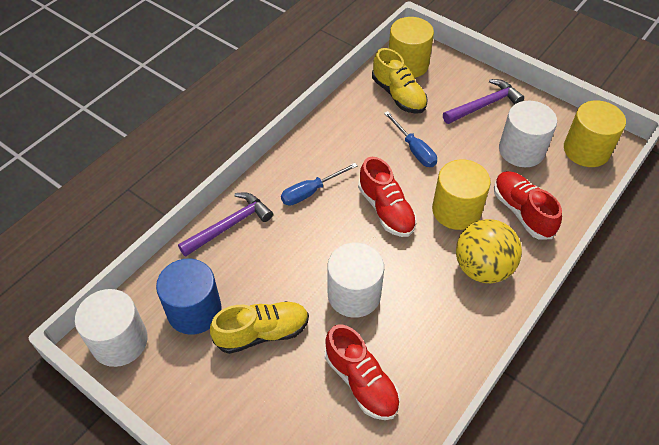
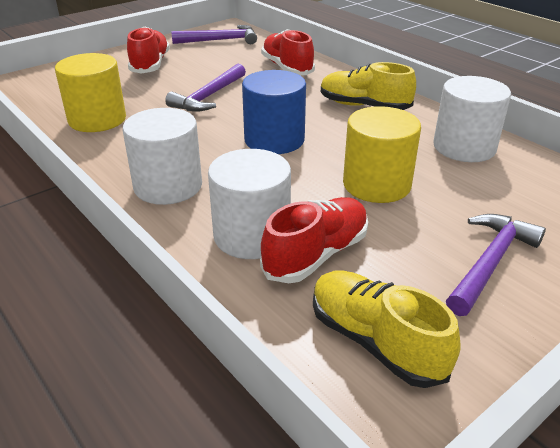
blue screwdriver: 2 -> 0
purple hammer: 2 -> 3
yellow ball: 1 -> 0
yellow cylinder: 3 -> 2

